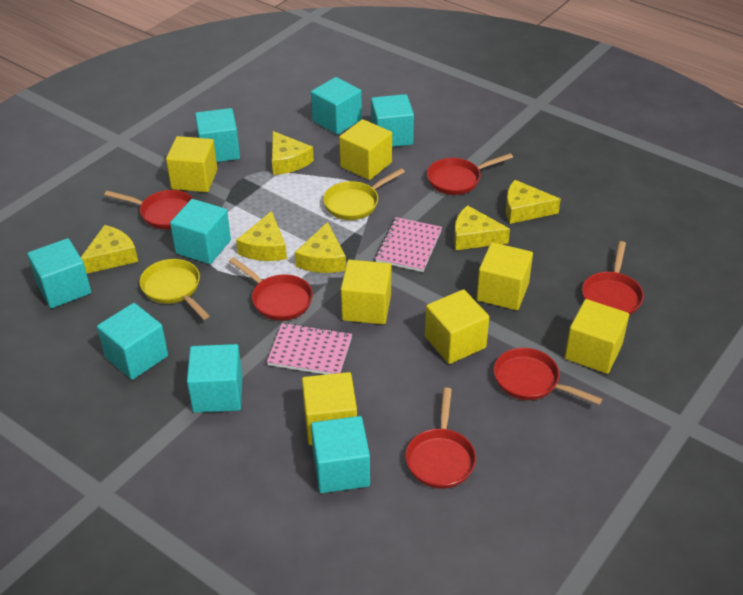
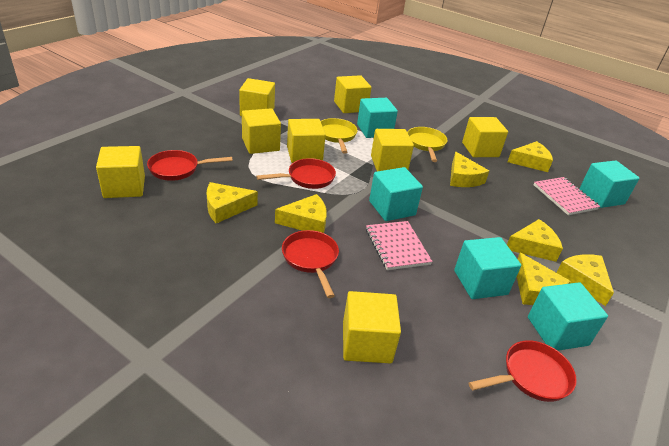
red pan: 6 -> 4
turquoise cube: 8 -> 5
yellow cheese: 6 -> 7
yellow cube: 7 -> 8

